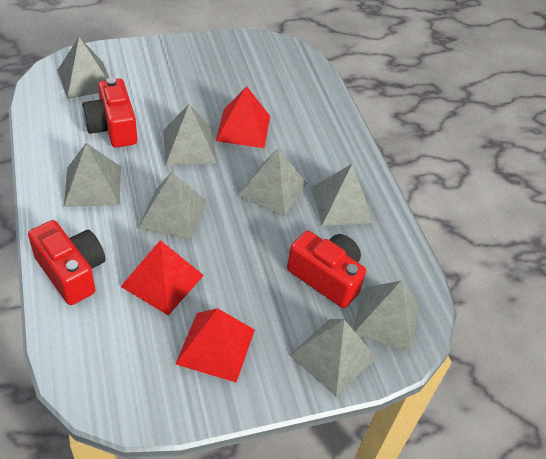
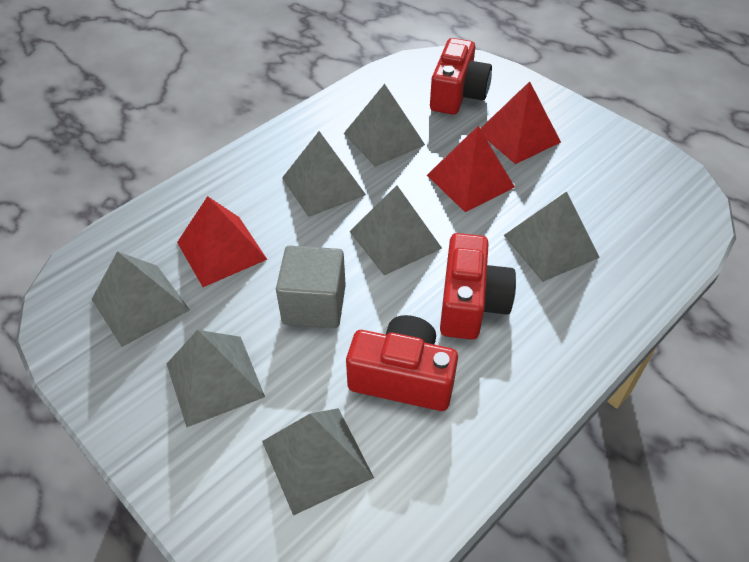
grey cube: 0 -> 1
grey pyramid: 8 -> 7

